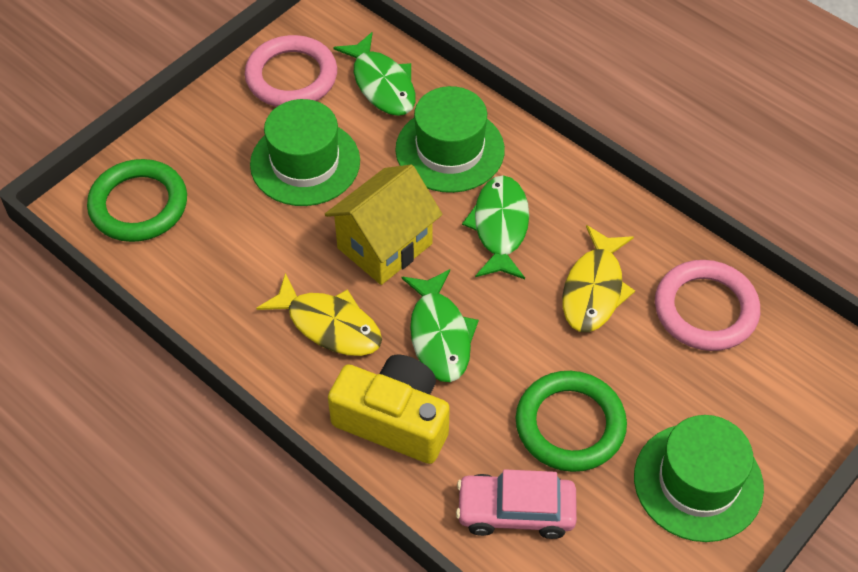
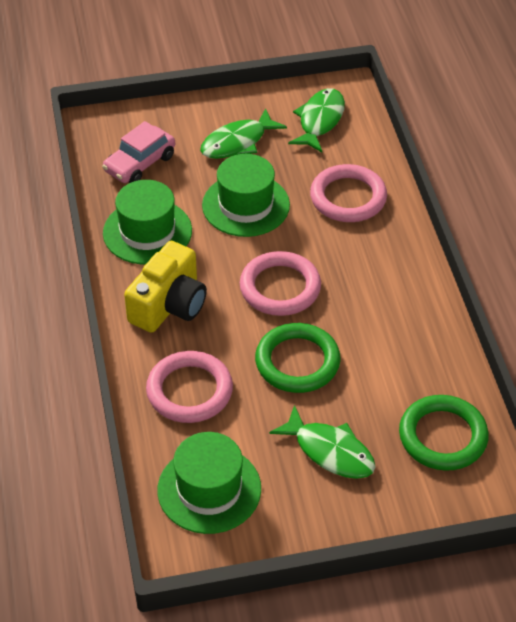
pink ring: 2 -> 3
yellow fish: 2 -> 0
yellow house: 1 -> 0

